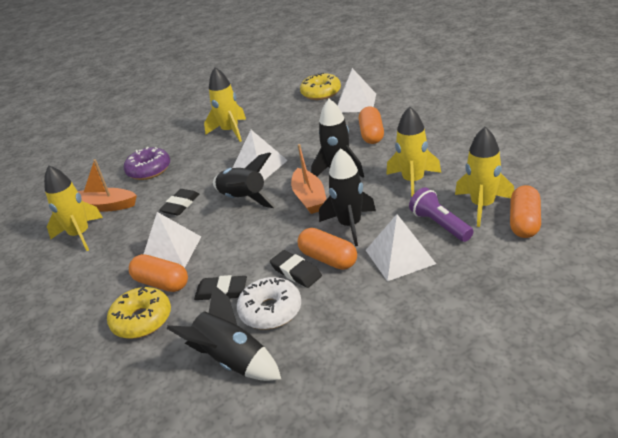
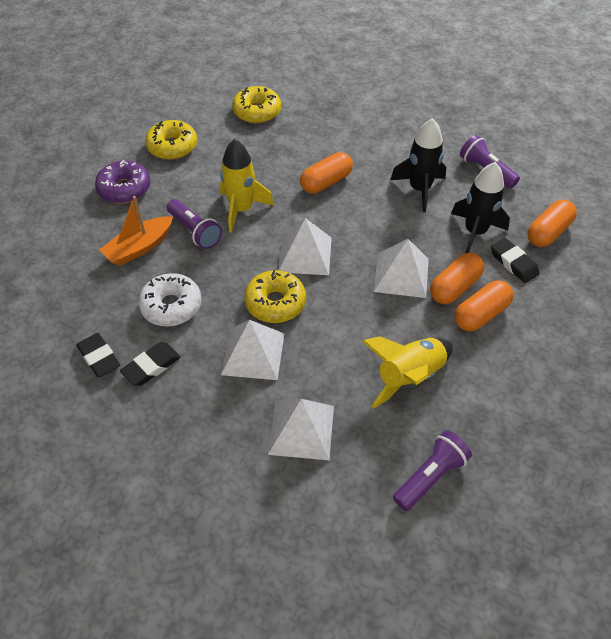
black rocket: 4 -> 2
orange boat: 2 -> 1
purple flashlight: 1 -> 3
yellow donut: 2 -> 3
yellow rocket: 4 -> 2

